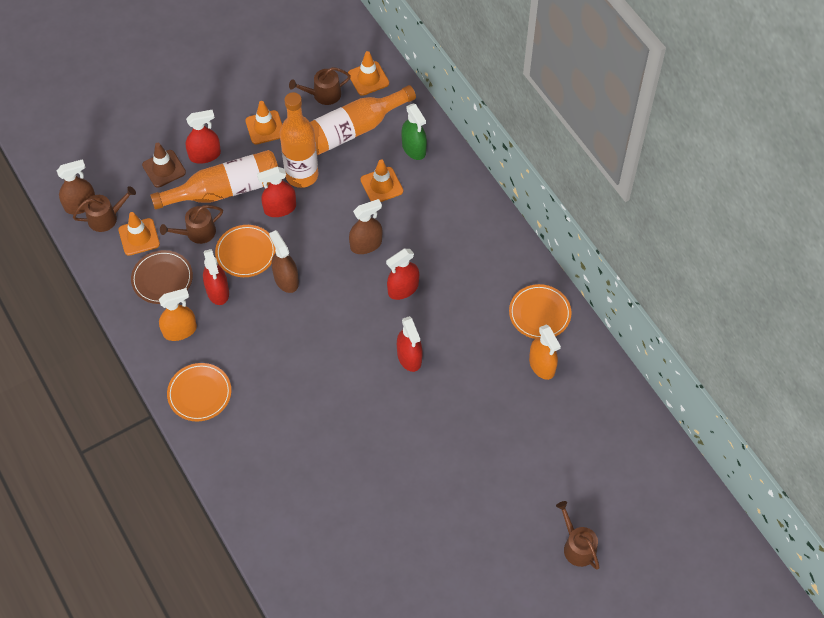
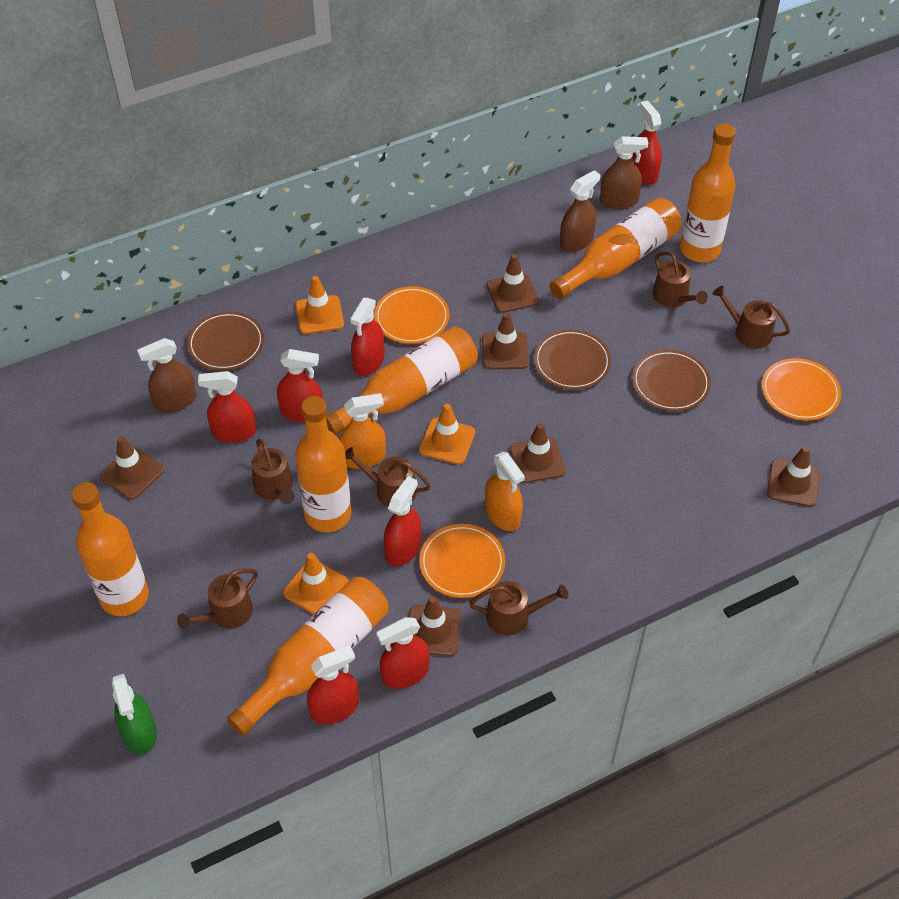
brown plate: 1 -> 3
brown traffic cone: 1 -> 6
brown watering can: 4 -> 6
orange bottle: 3 -> 6
orange traffic cone: 4 -> 3
red spray bottle: 5 -> 7

